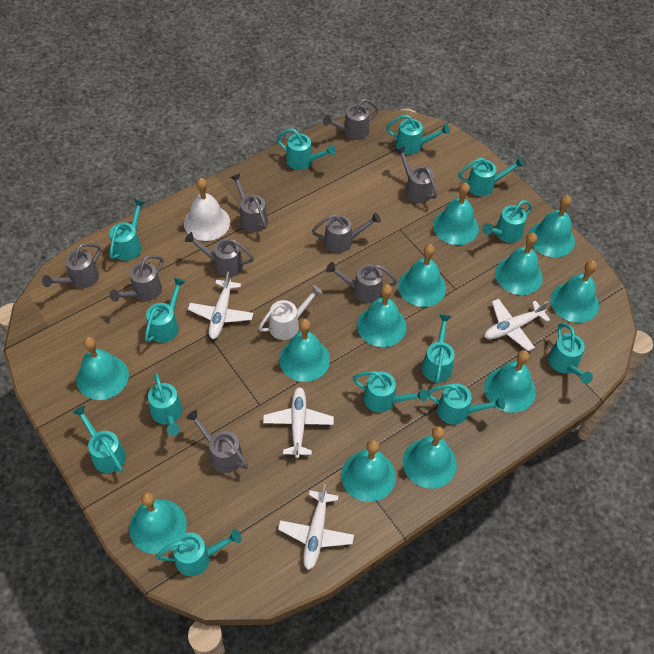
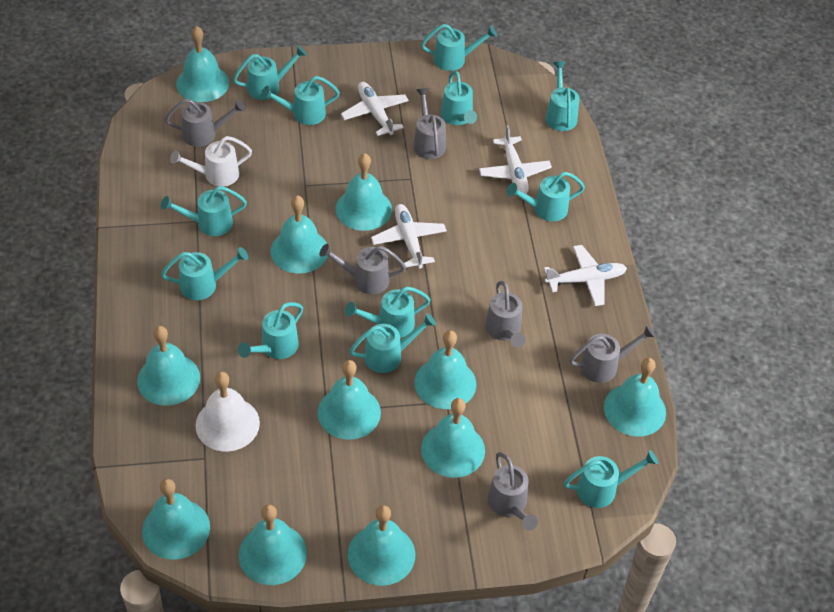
grey watering can: 9 -> 6
turquoise bell: 12 -> 11
turquoise watering can: 13 -> 12

